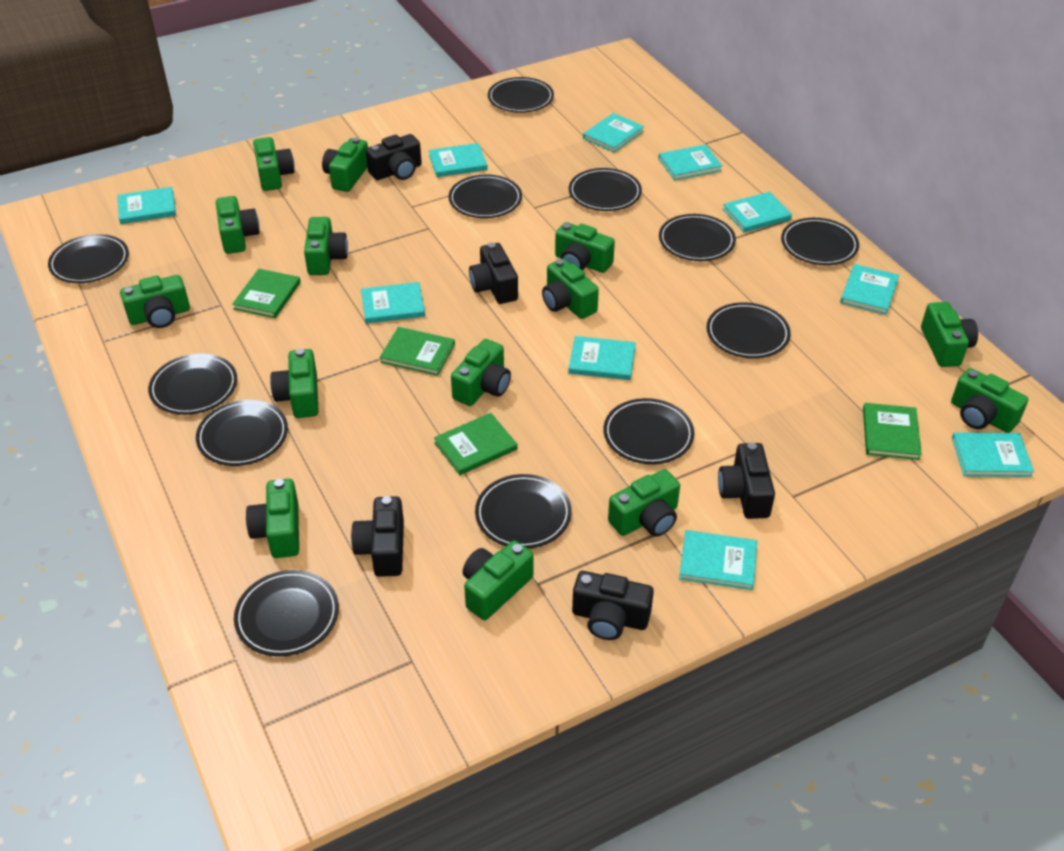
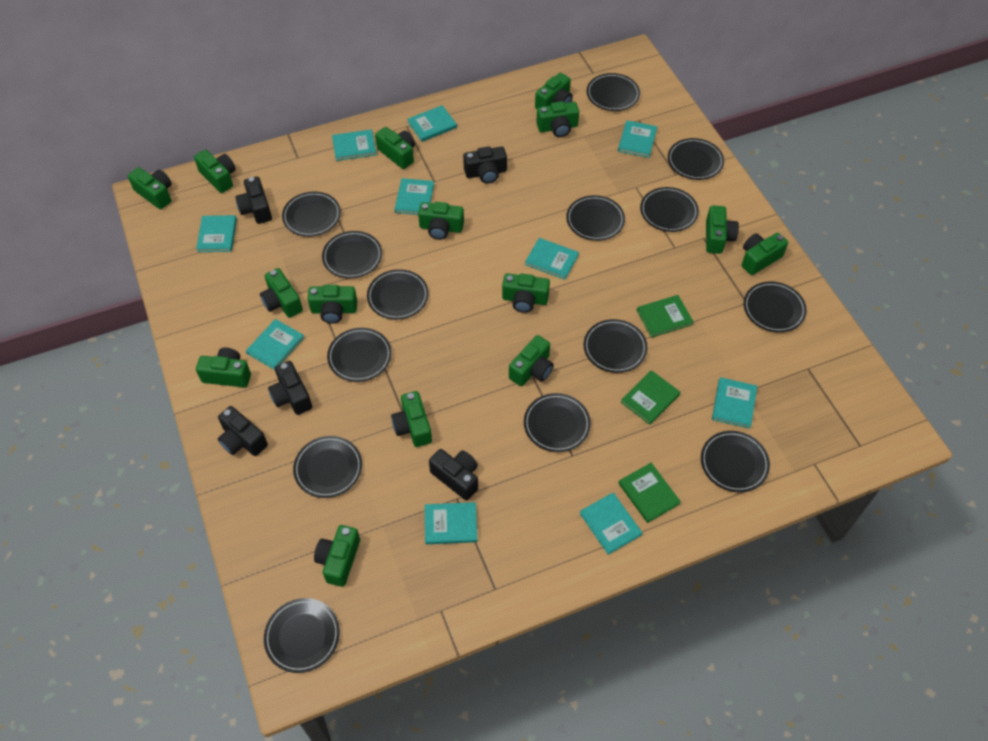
black plate: 12 -> 14
green book: 4 -> 3
green camera: 14 -> 15

